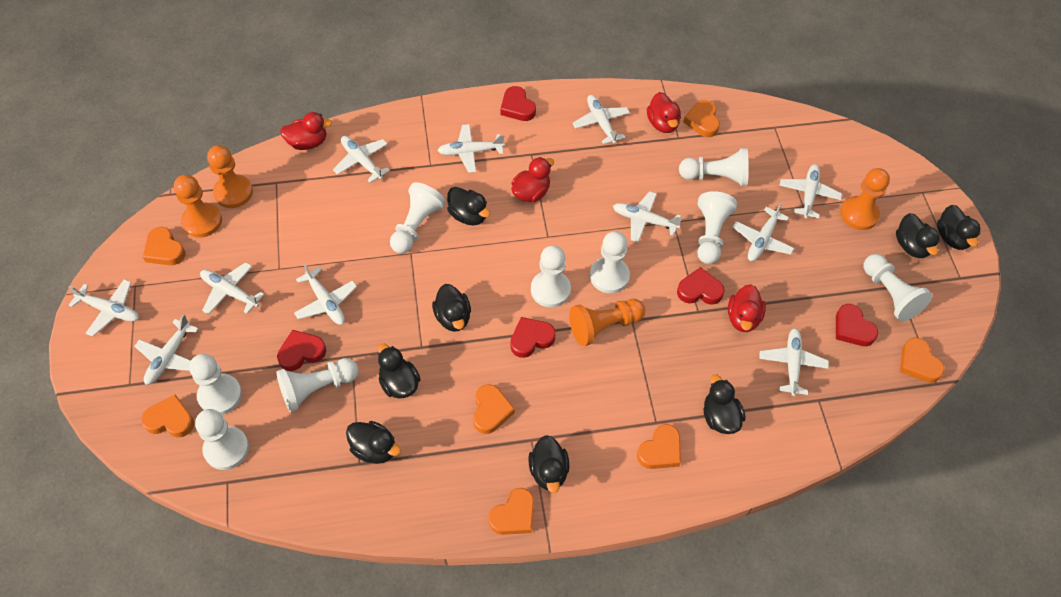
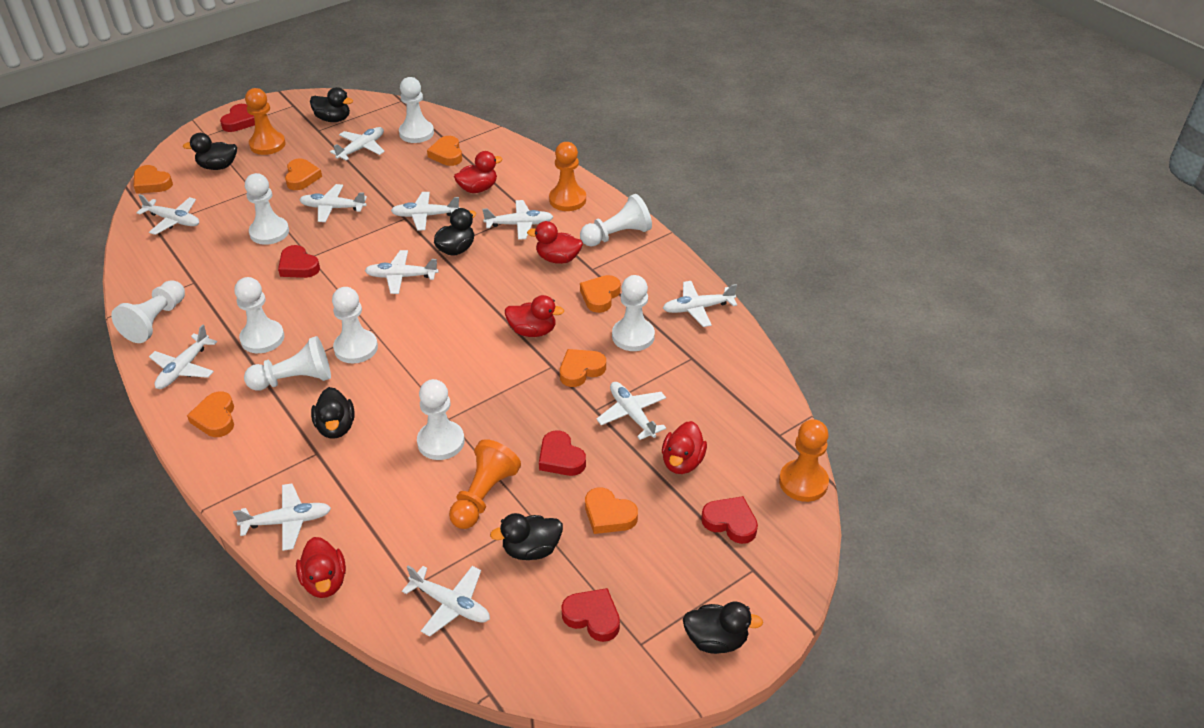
black duck: 8 -> 6
red duck: 4 -> 5

